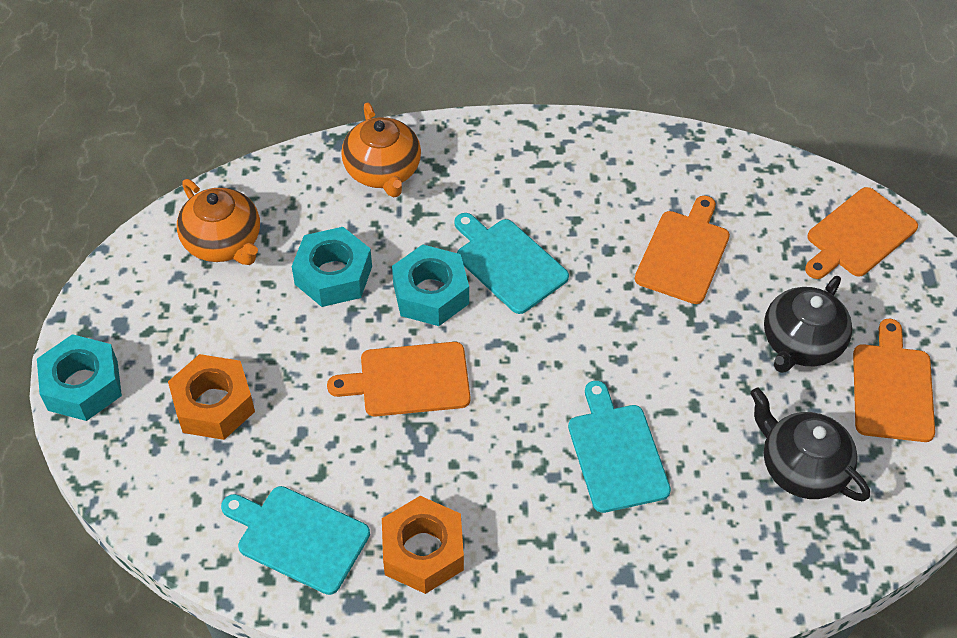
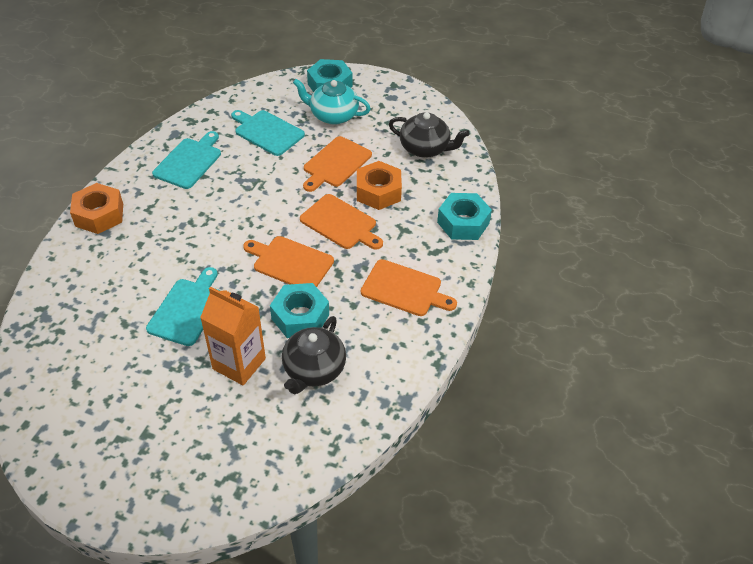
orange carton: 0 -> 1
orange teapot: 2 -> 0
turquoise teapot: 0 -> 1

